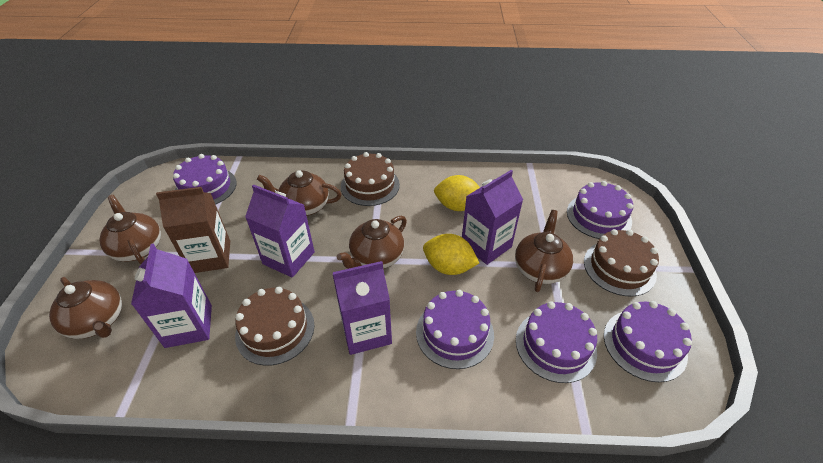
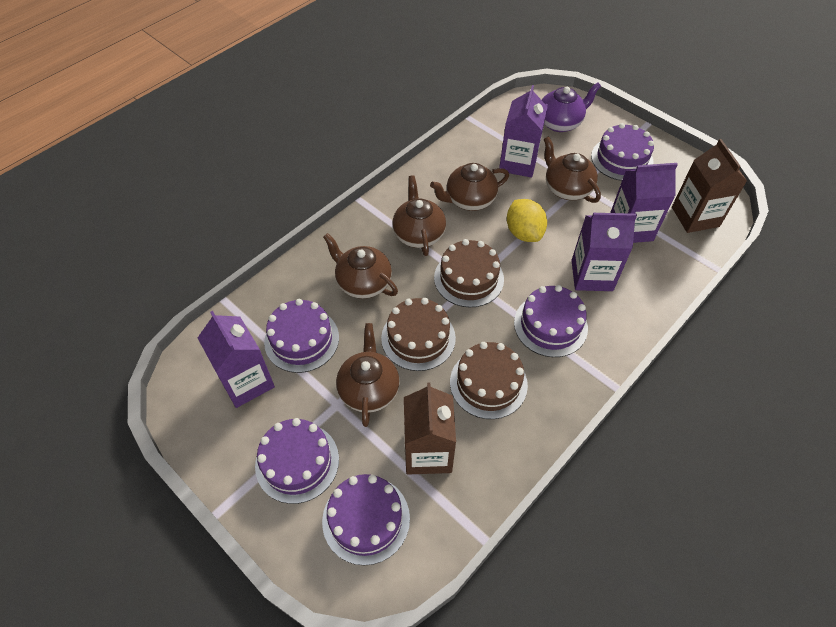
brown carton: 1 -> 2
purple teapot: 0 -> 1
yellow lemon: 2 -> 1

